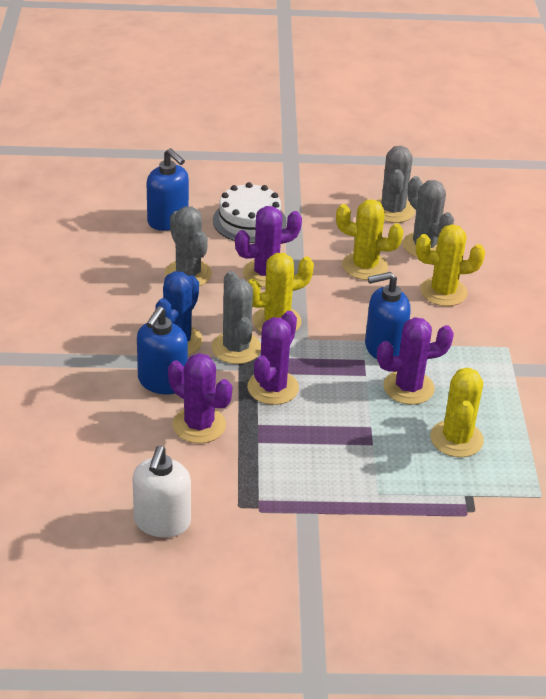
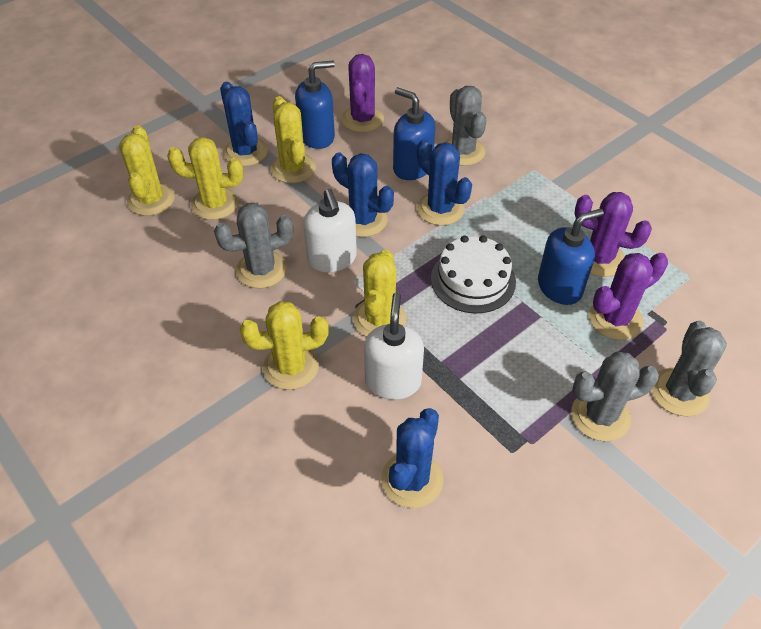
blue cactus: 1 -> 4
purple cactus: 4 -> 3
white soap dispenser: 1 -> 2
yellow cactus: 4 -> 5

